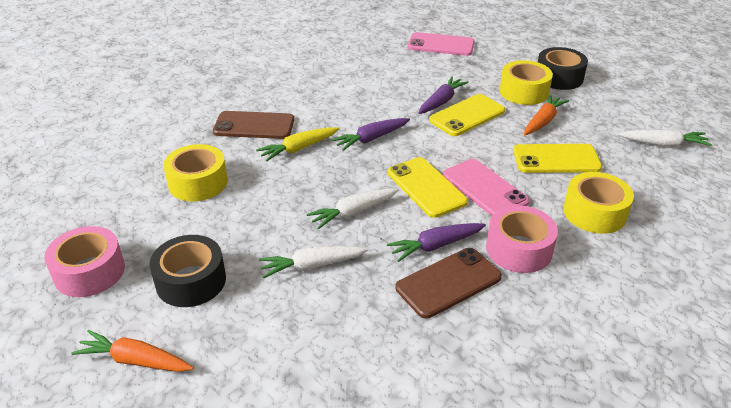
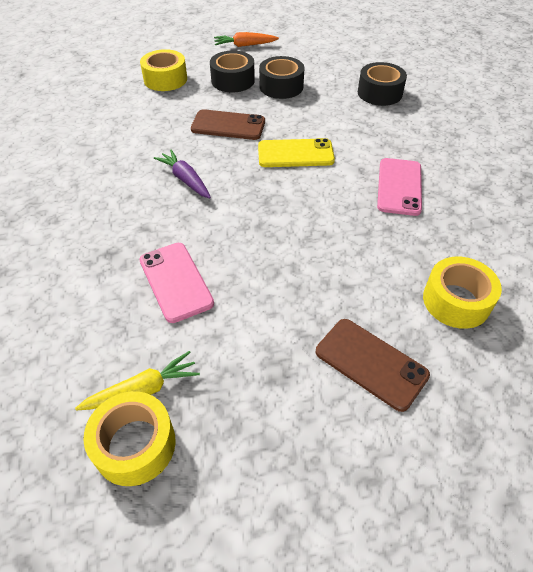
black tape: 2 -> 3
orange carrot: 2 -> 1
pink tape: 2 -> 0
purple carrot: 3 -> 1
white carrot: 3 -> 0
yellow phone: 3 -> 1

